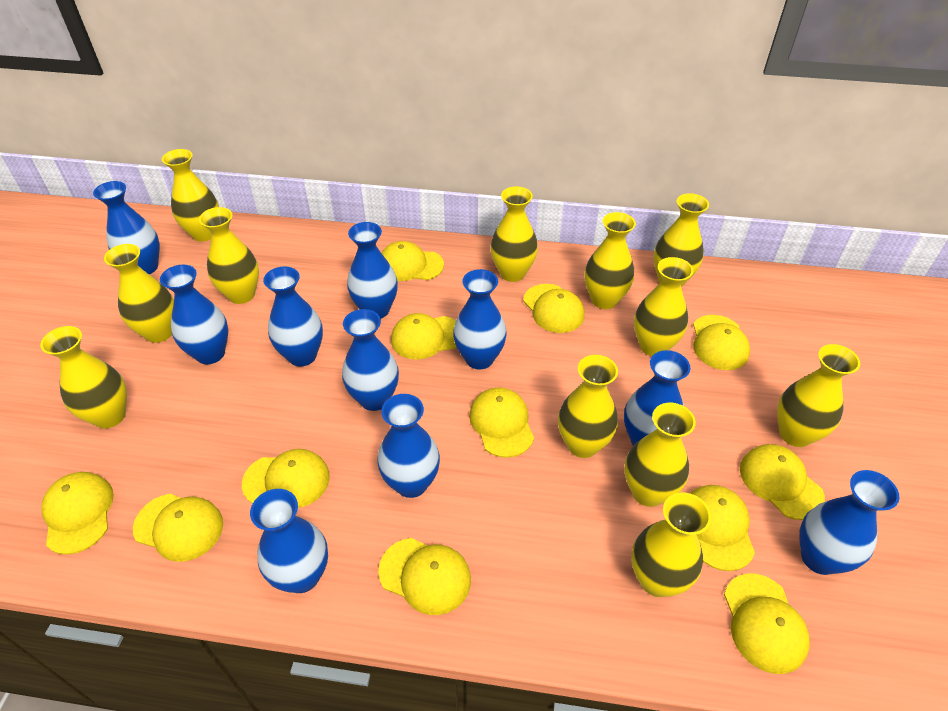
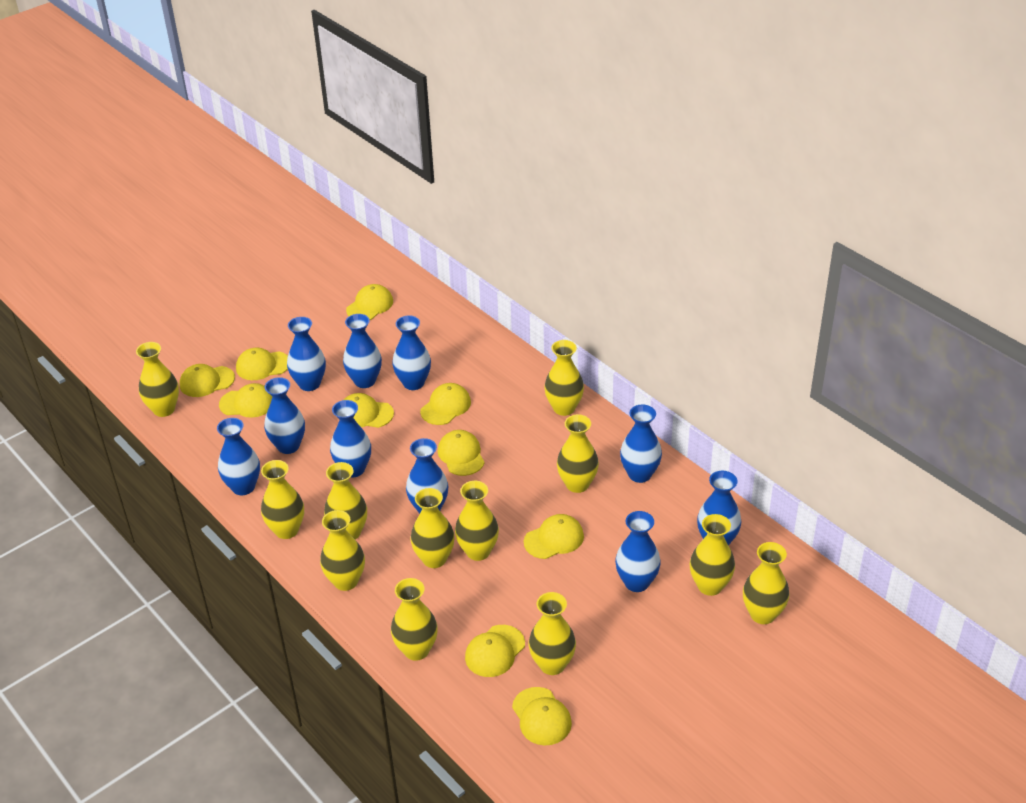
yellow cap: 12 -> 10

